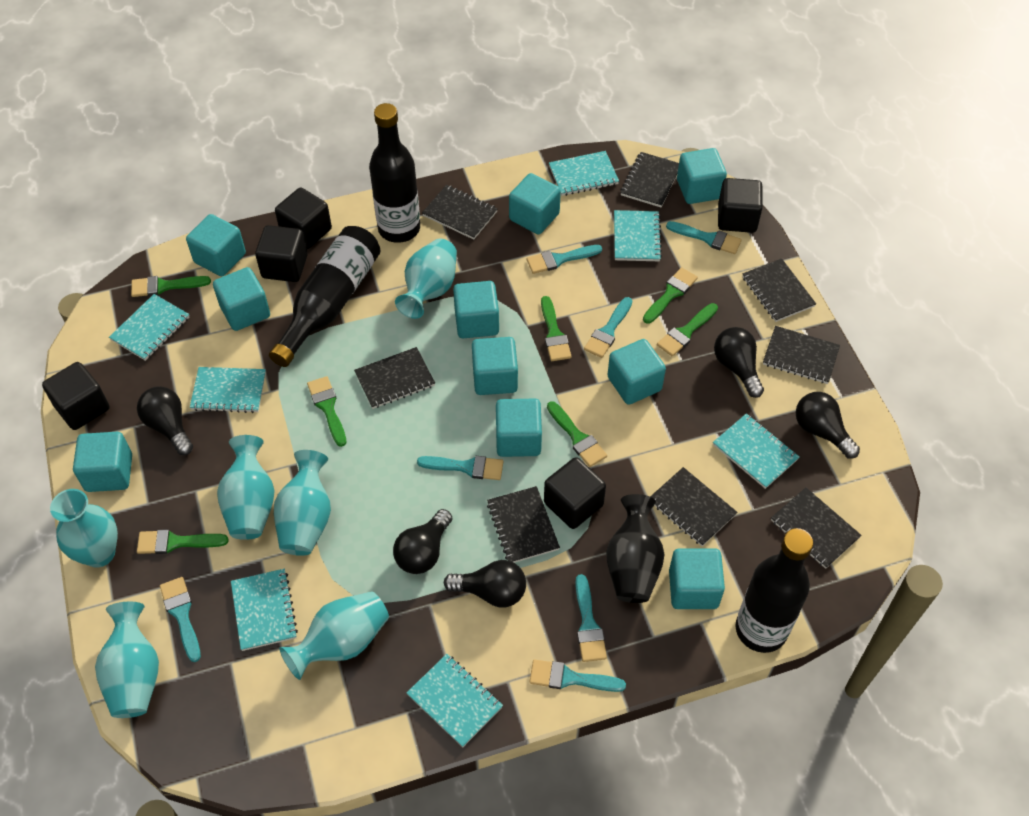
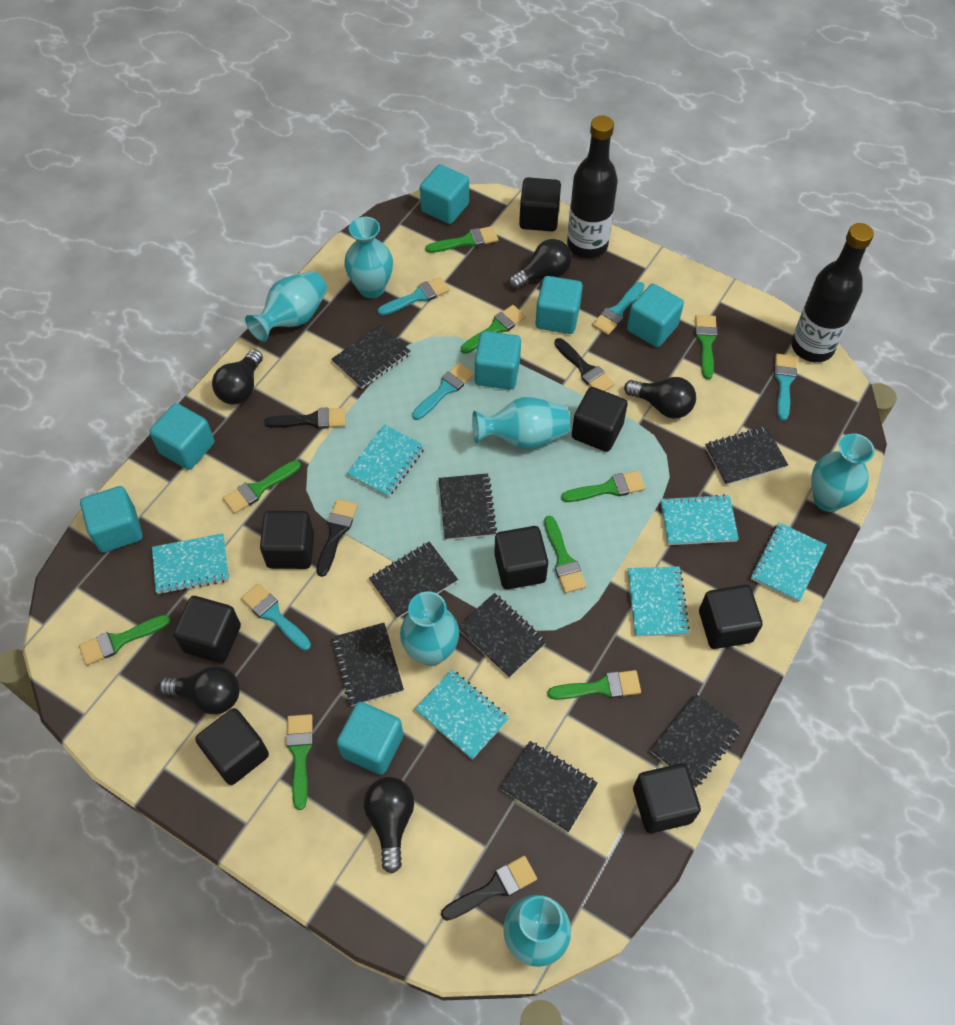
black bottle: 3 -> 2
black brush: 0 -> 4
black cube: 5 -> 8
black vase: 1 -> 0
green brush: 7 -> 9
turquoise brush: 7 -> 5
turquoise cube: 10 -> 7
turquoise notebook: 7 -> 6

